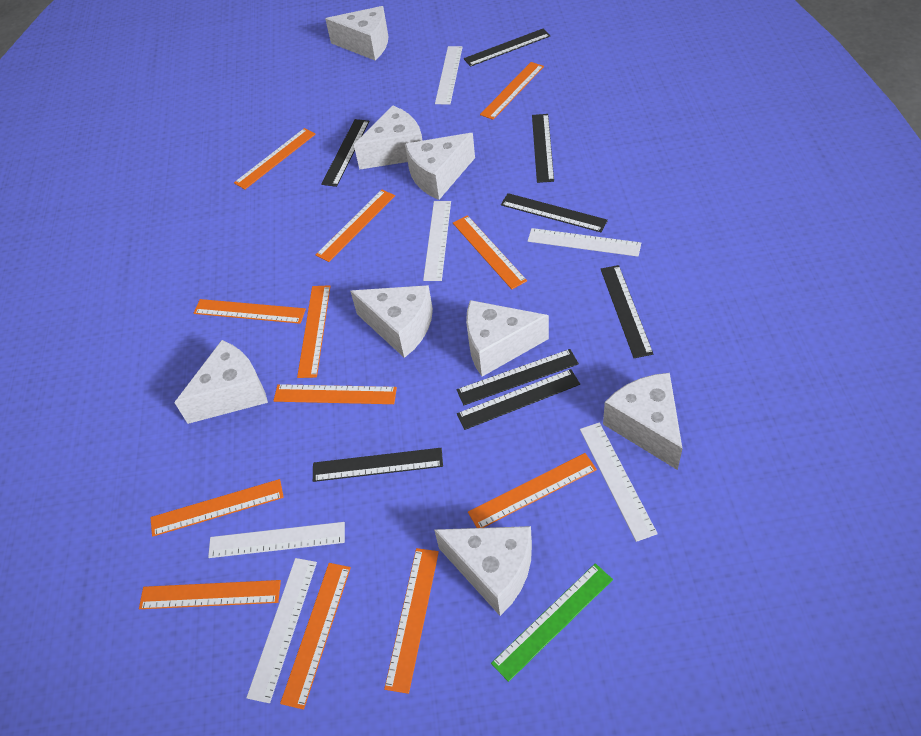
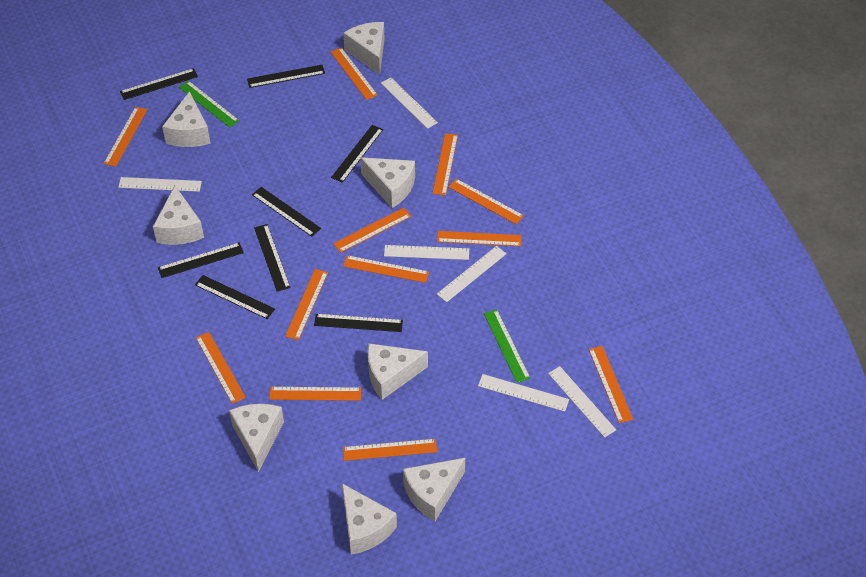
green ruler: 1 -> 2

